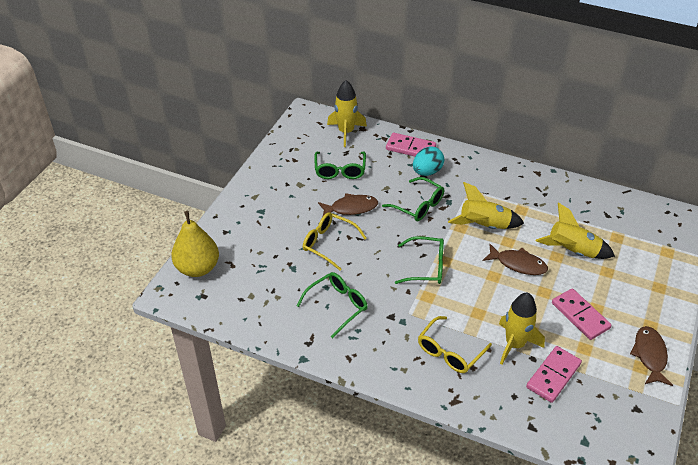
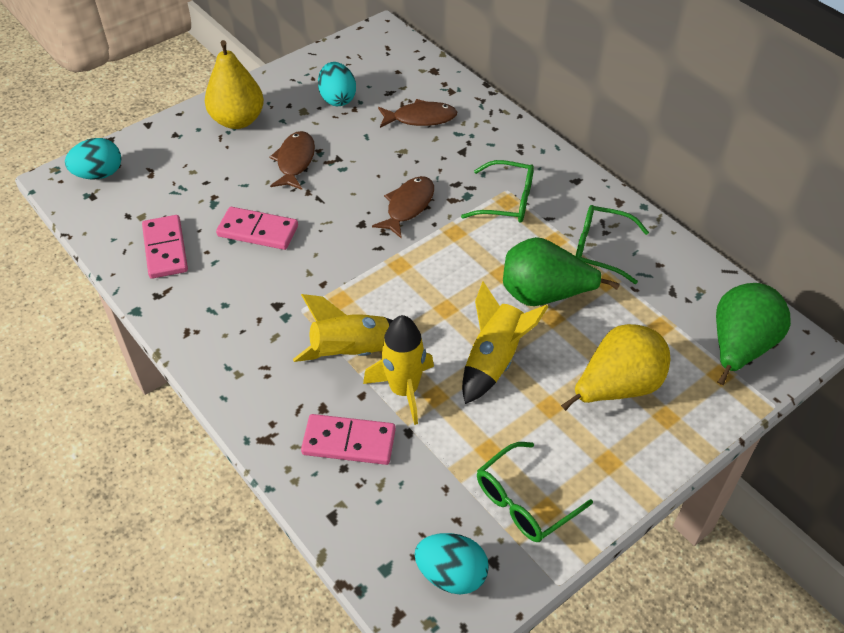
green glasses: 4 -> 3
green pear: 0 -> 2
turquoise egg: 1 -> 3
yellow glasses: 2 -> 0
yellow pear: 1 -> 2
yellow rocket: 4 -> 3

